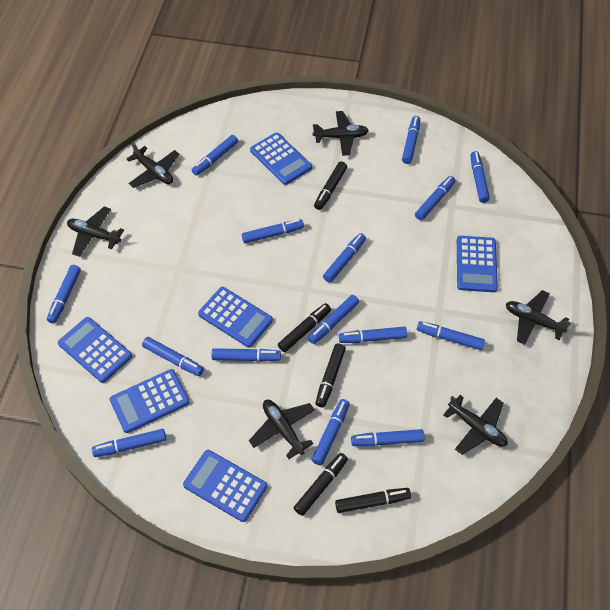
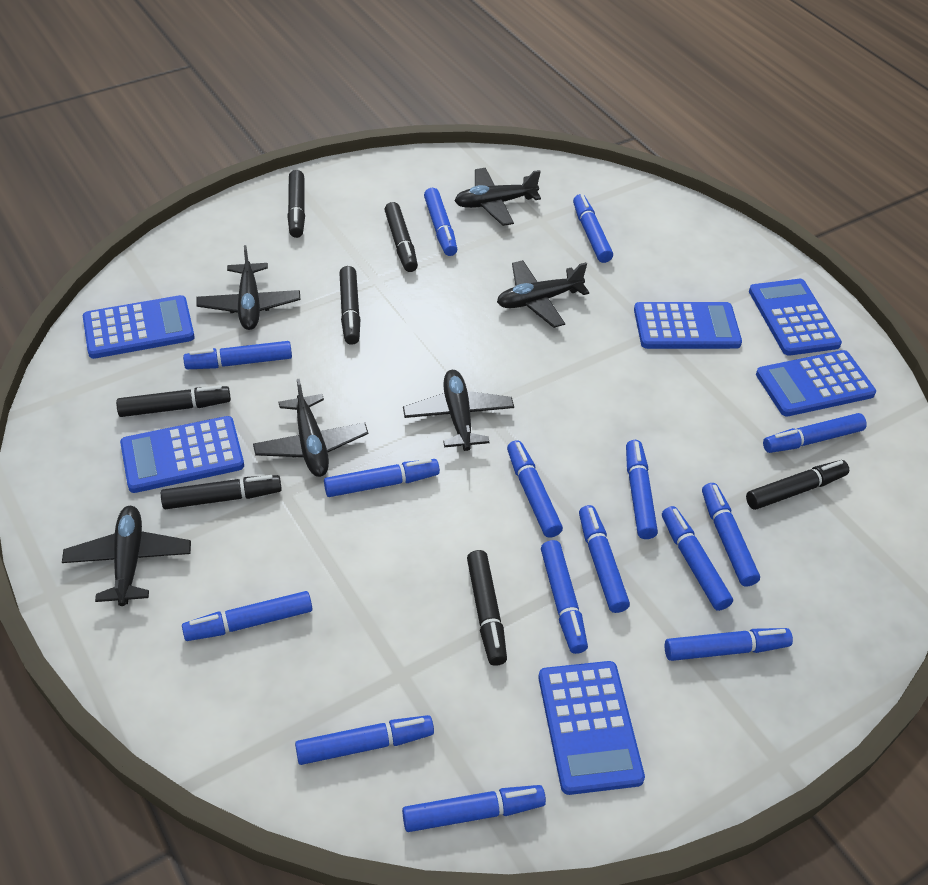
black marker: 5 -> 7

